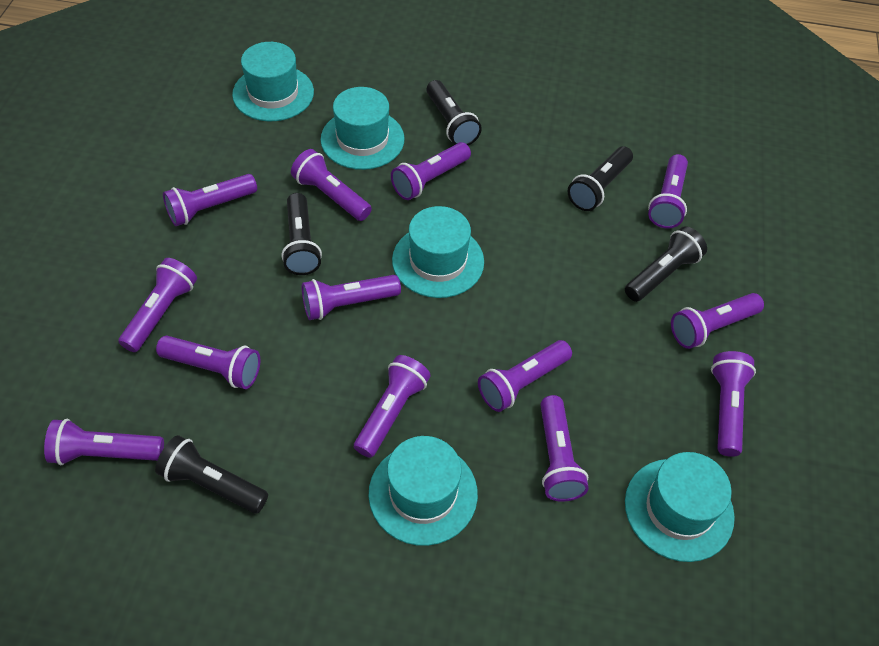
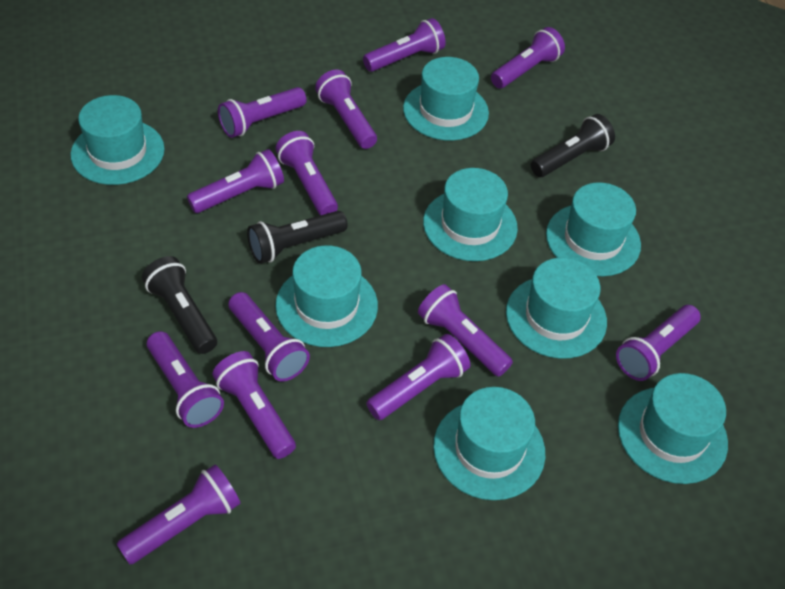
black flashlight: 5 -> 3
turquoise hat: 5 -> 8

